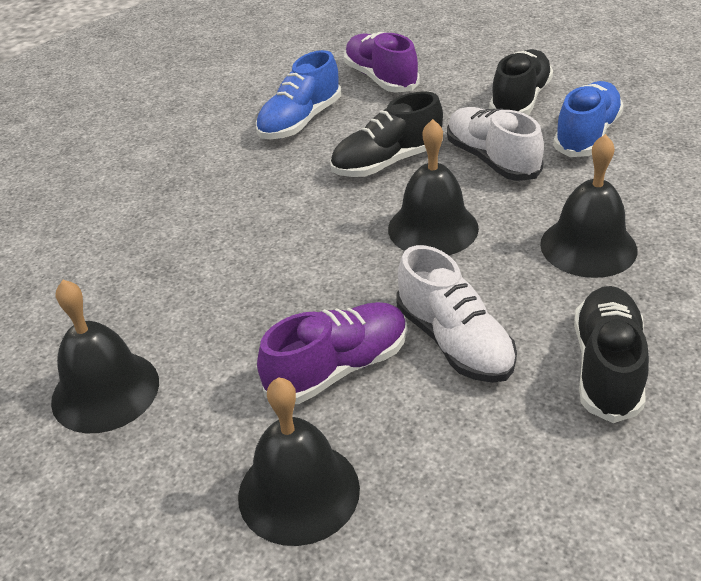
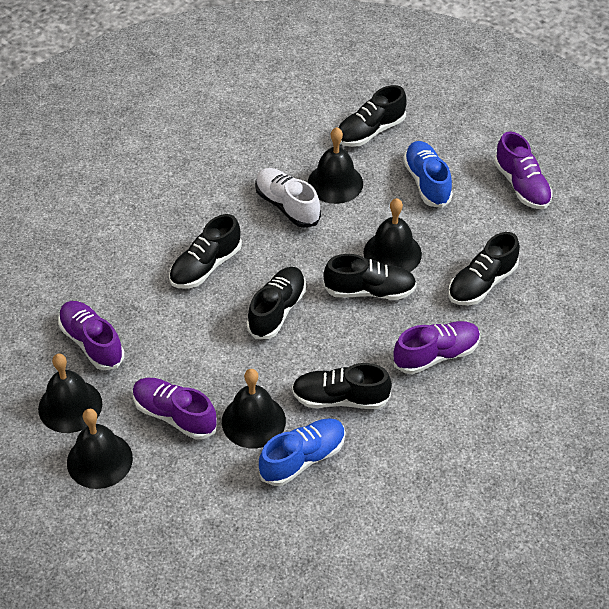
black bell: 4 -> 5
black shoe: 3 -> 6
purple shoe: 2 -> 4
white shoe: 2 -> 1

